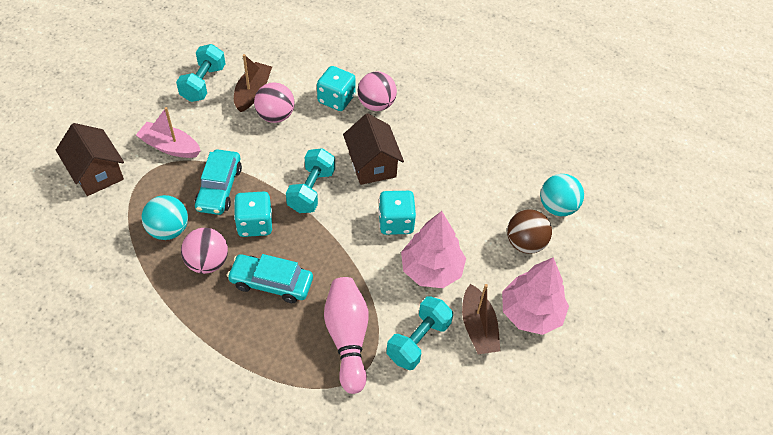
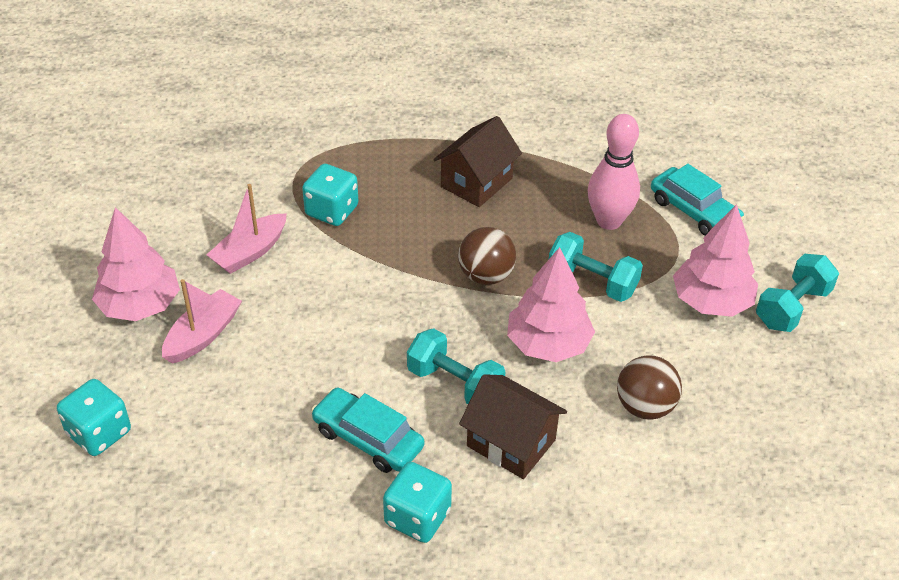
brown ball: 1 -> 2
brown boat: 2 -> 0
pink ball: 3 -> 0
pink boat: 1 -> 2
pink tree: 2 -> 3
turquoise ball: 2 -> 0

